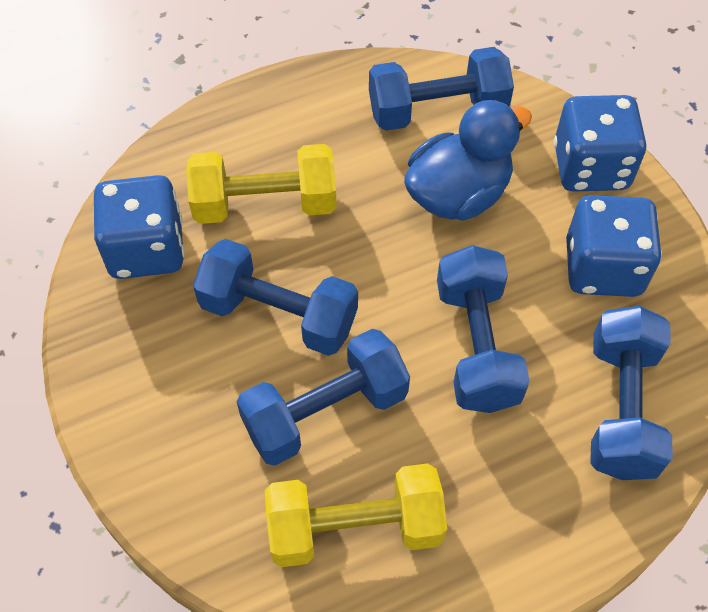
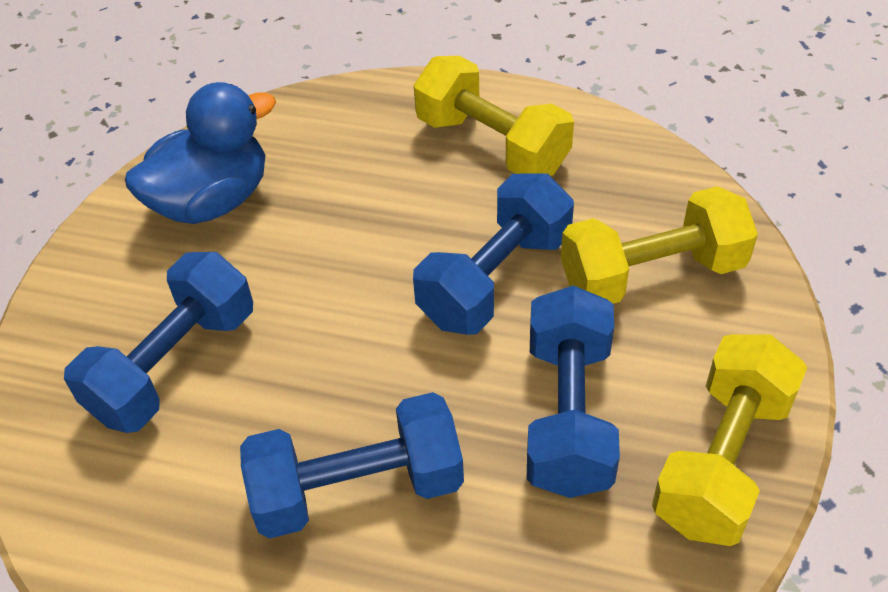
blue dice: 3 -> 0
blue dumbbell: 5 -> 4
yellow dumbbell: 2 -> 3

